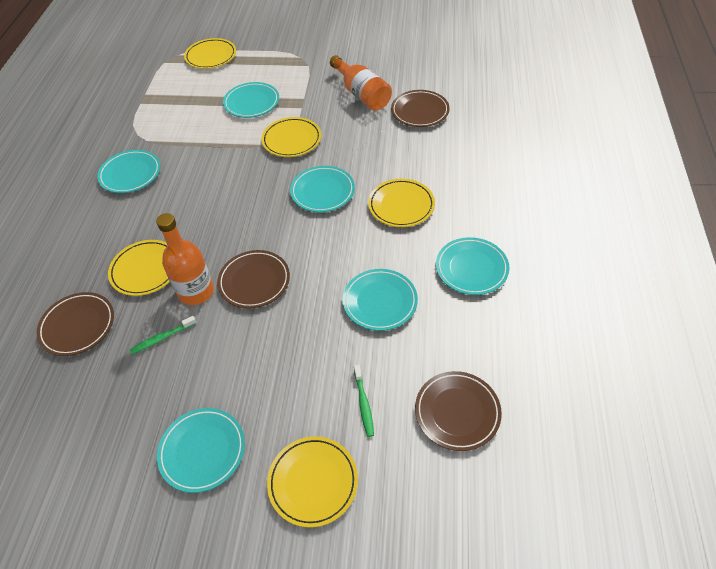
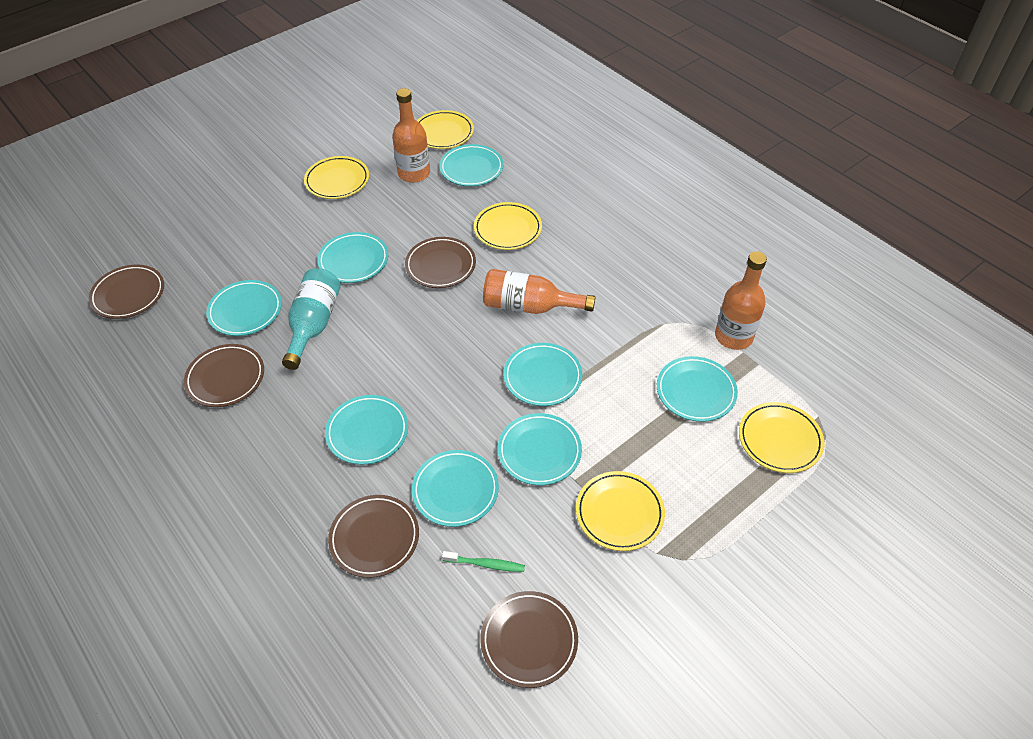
brown plate: 4 -> 5
green toothbrush: 2 -> 1
orange bottle: 2 -> 3
turquoise bottle: 0 -> 1
turquoise plate: 6 -> 8

